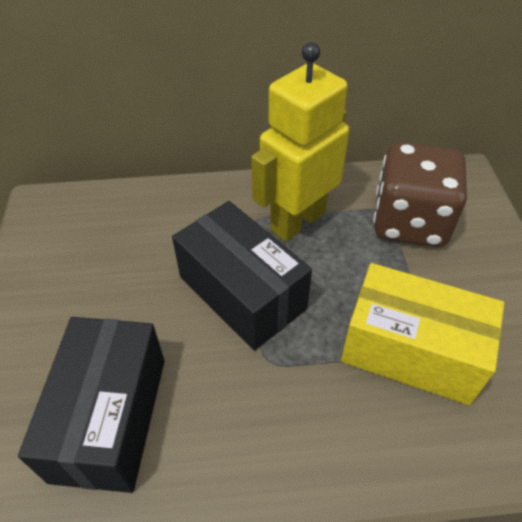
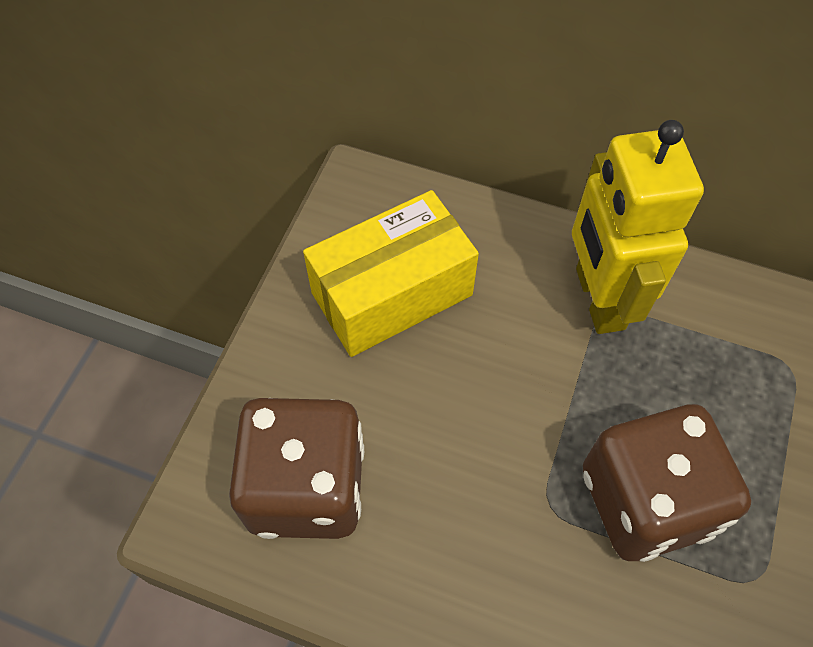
black box: 2 -> 0
brown dice: 1 -> 2

